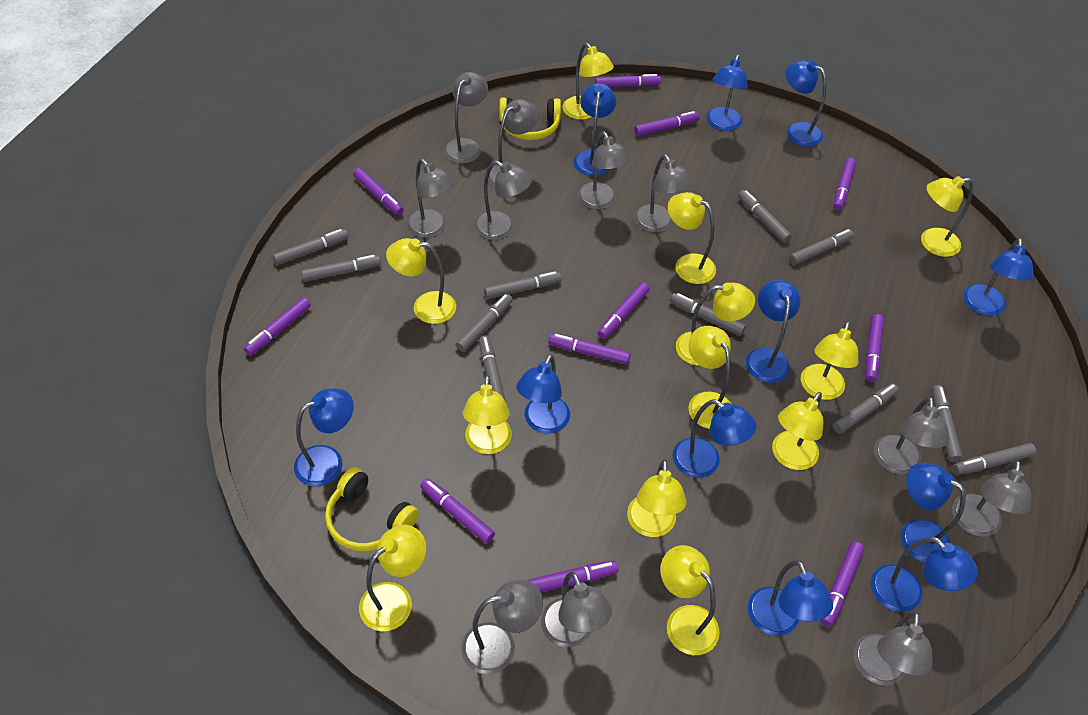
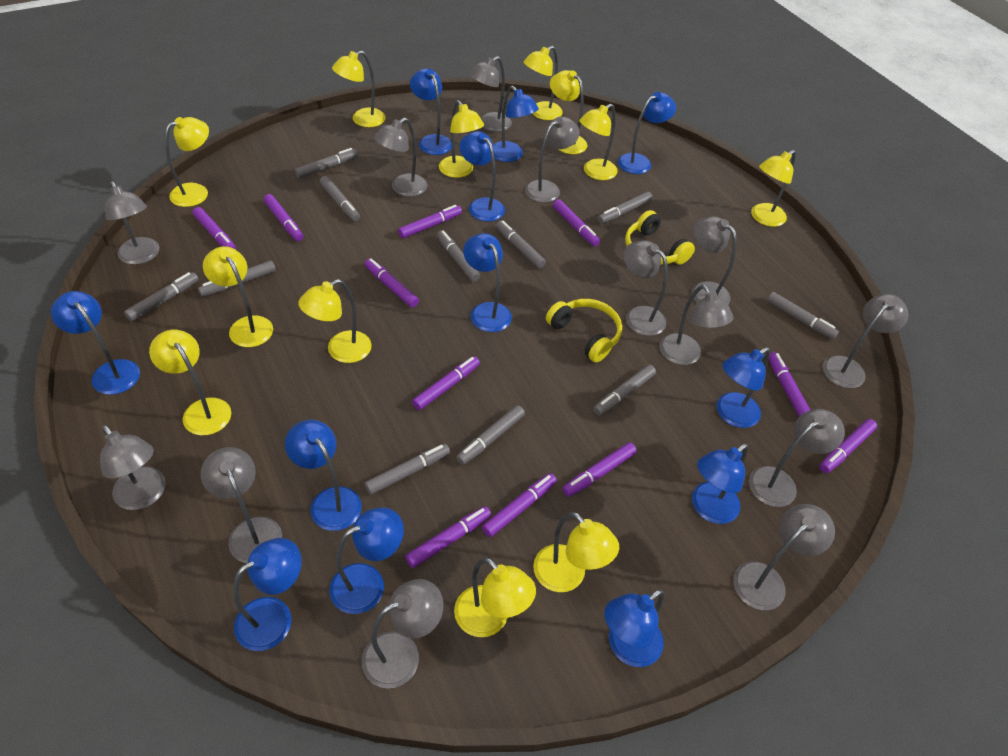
blue lamp: 11 -> 12
grey lamp: 11 -> 13

